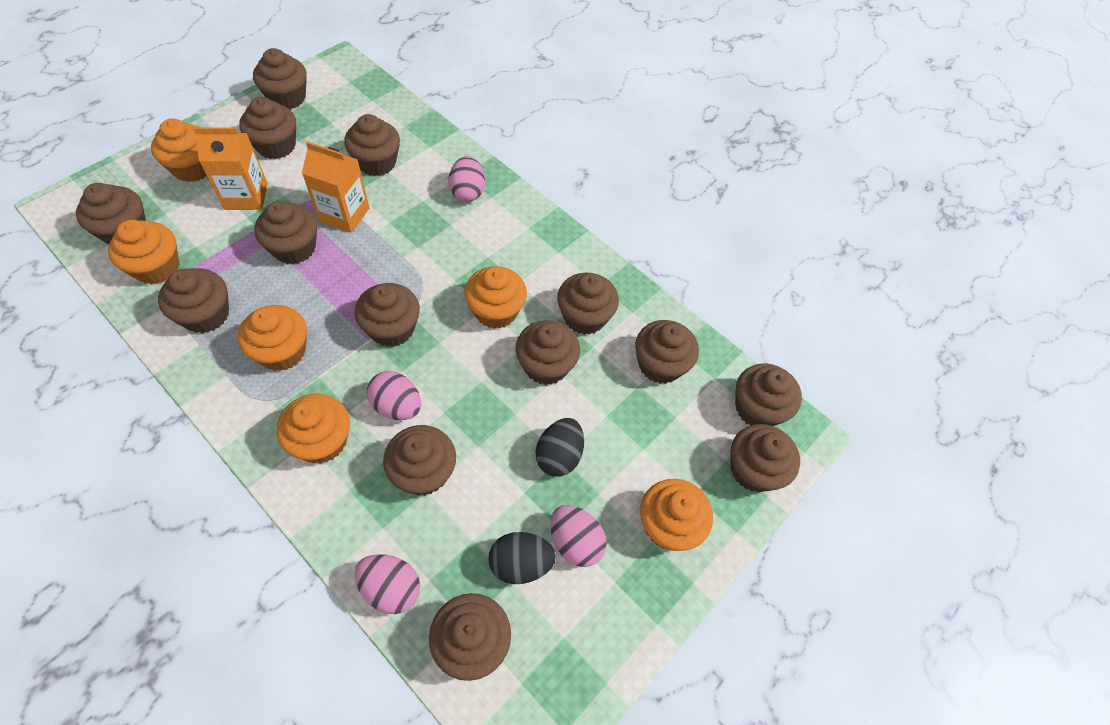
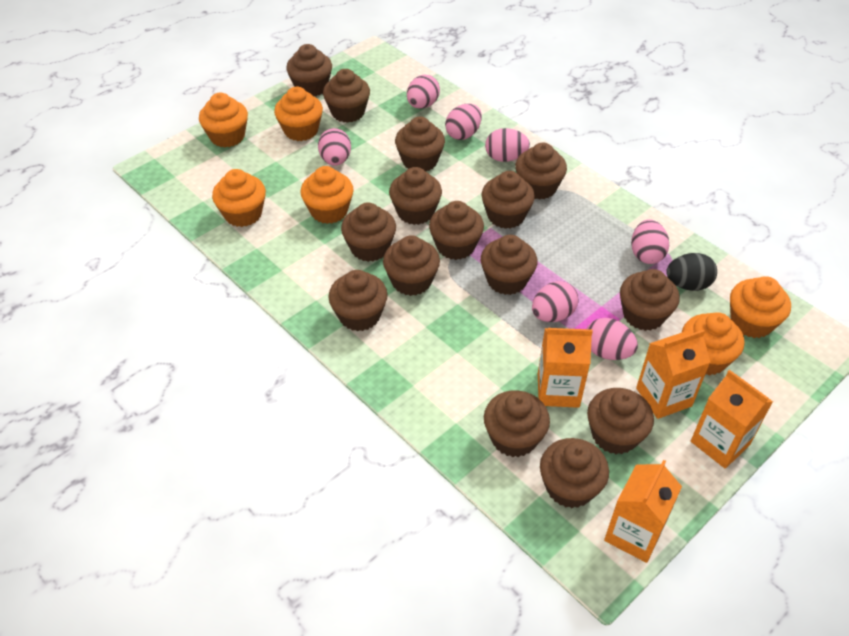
black egg: 2 -> 1
brown cupcake: 14 -> 15
orange carton: 2 -> 4
pink egg: 4 -> 7

